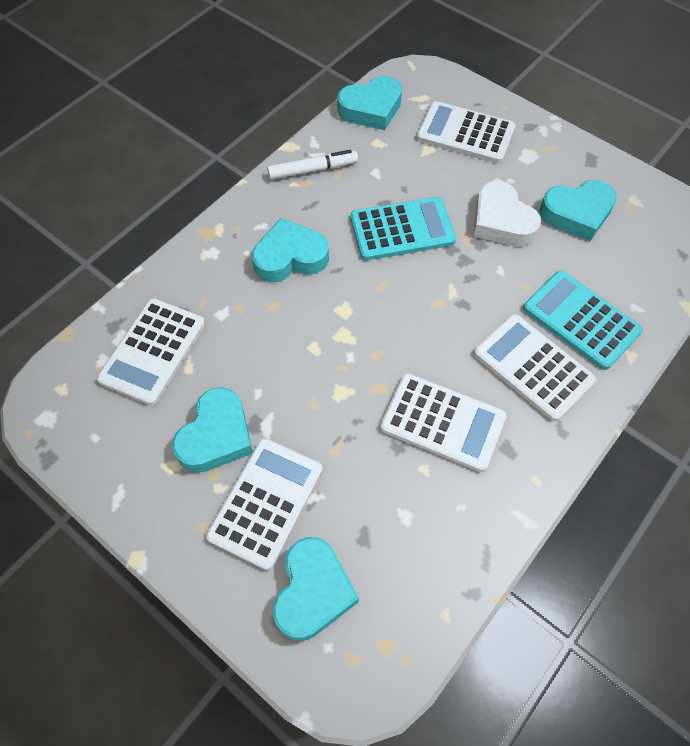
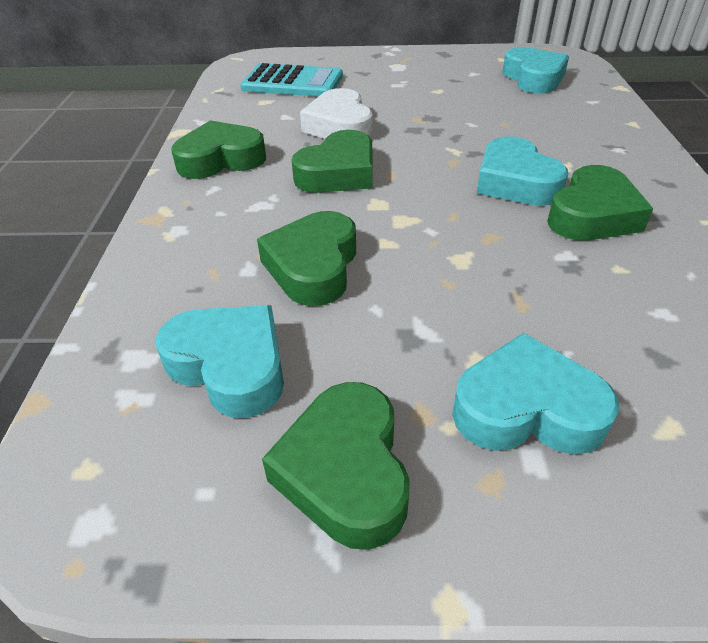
green heart: 0 -> 5
turquoise calculator: 2 -> 1
turquoise heart: 5 -> 4
white calculator: 5 -> 0
white marker: 1 -> 0

